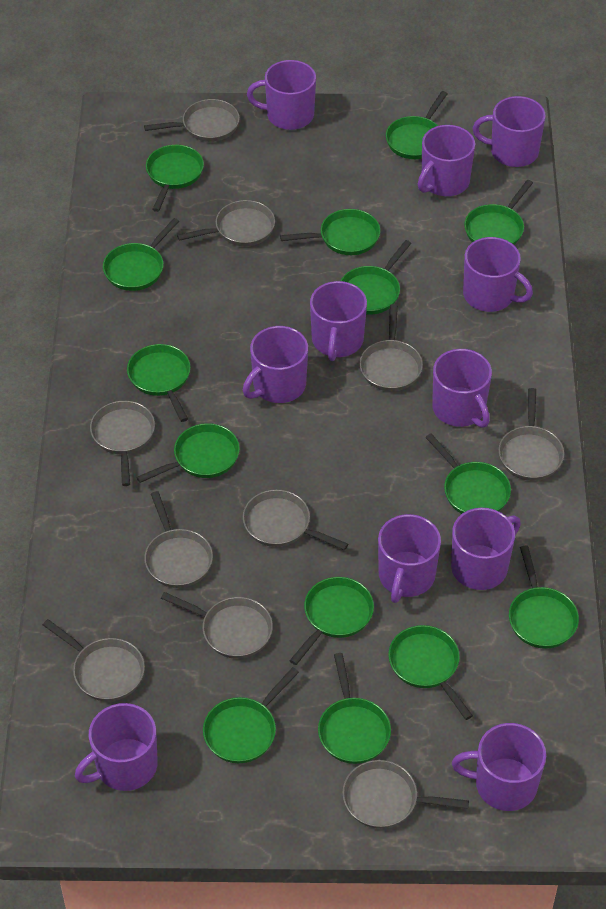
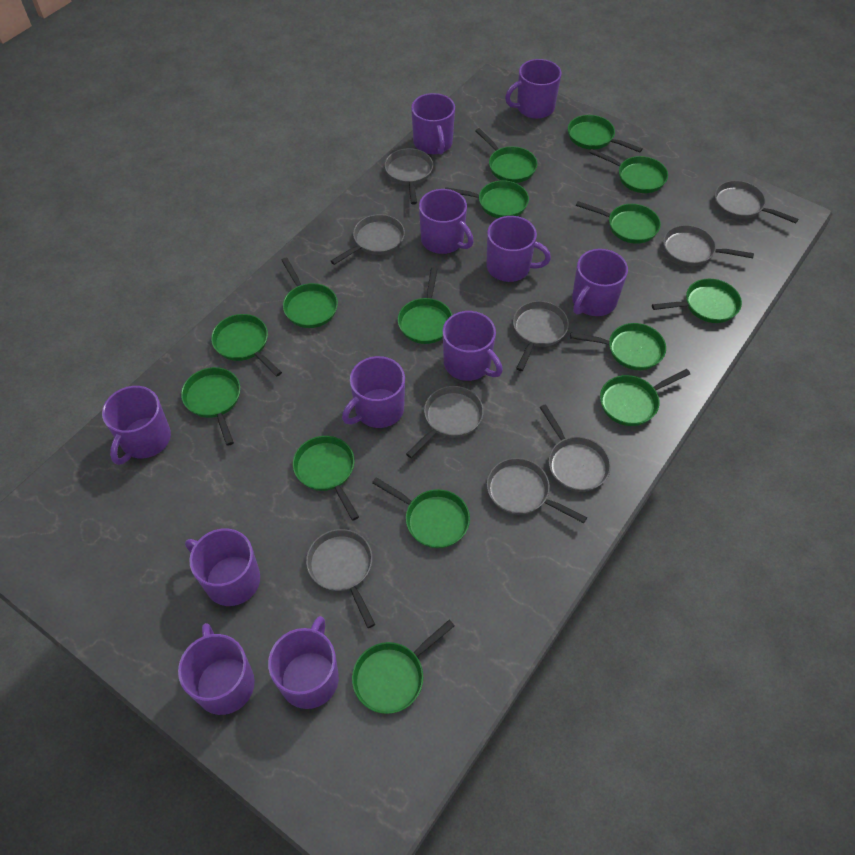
green pan: 14 -> 15
grey pan: 10 -> 9

